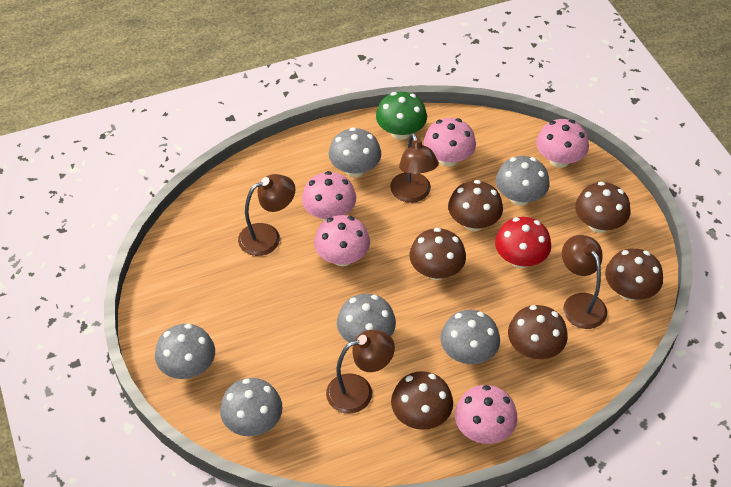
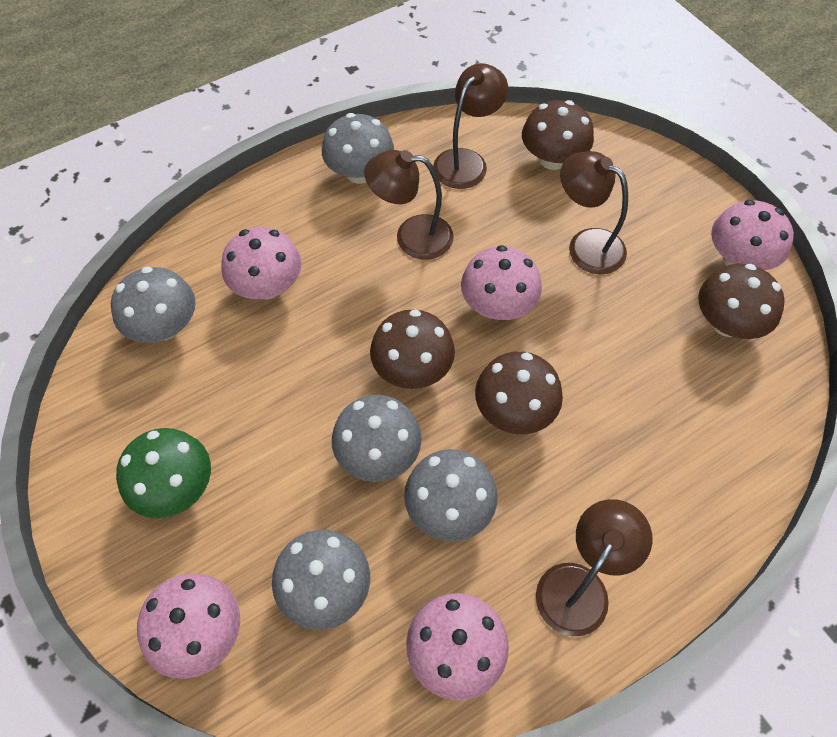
brown mushroom: 6 -> 4
grey mushroom: 6 -> 5
red mushroom: 1 -> 0

